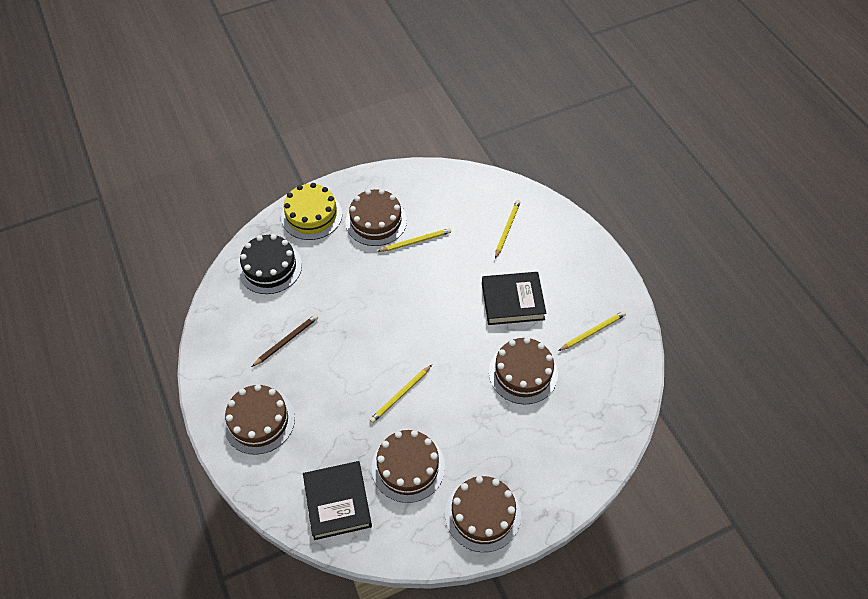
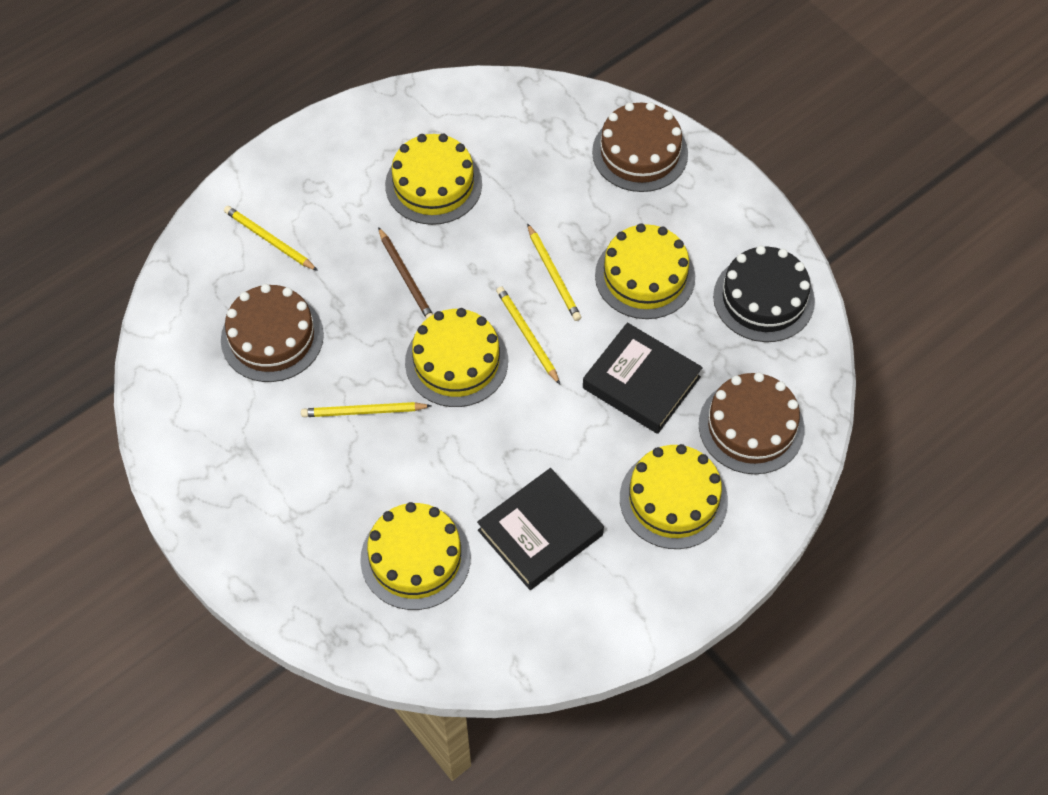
brown cake: 5 -> 3
yellow cake: 1 -> 5

